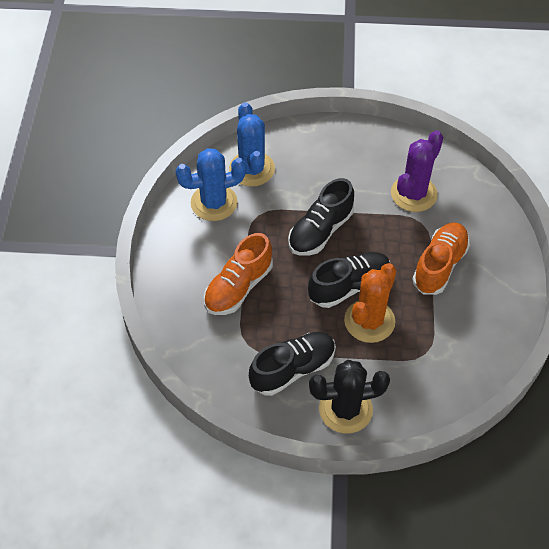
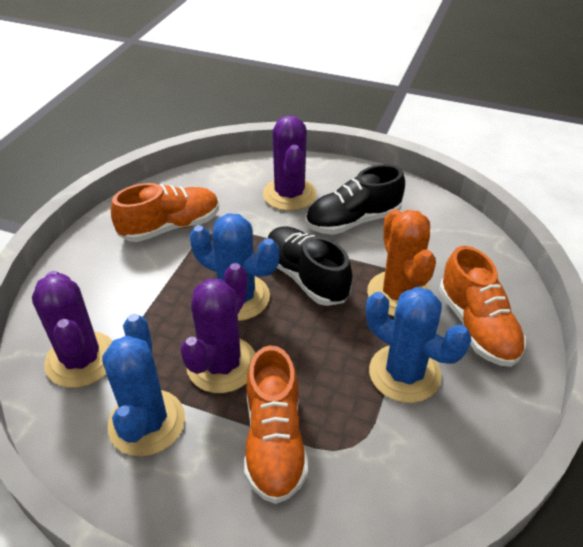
black cactus: 1 -> 0
black shoe: 3 -> 2
blue cactus: 2 -> 3
orange shoe: 2 -> 3
purple cactus: 1 -> 3

